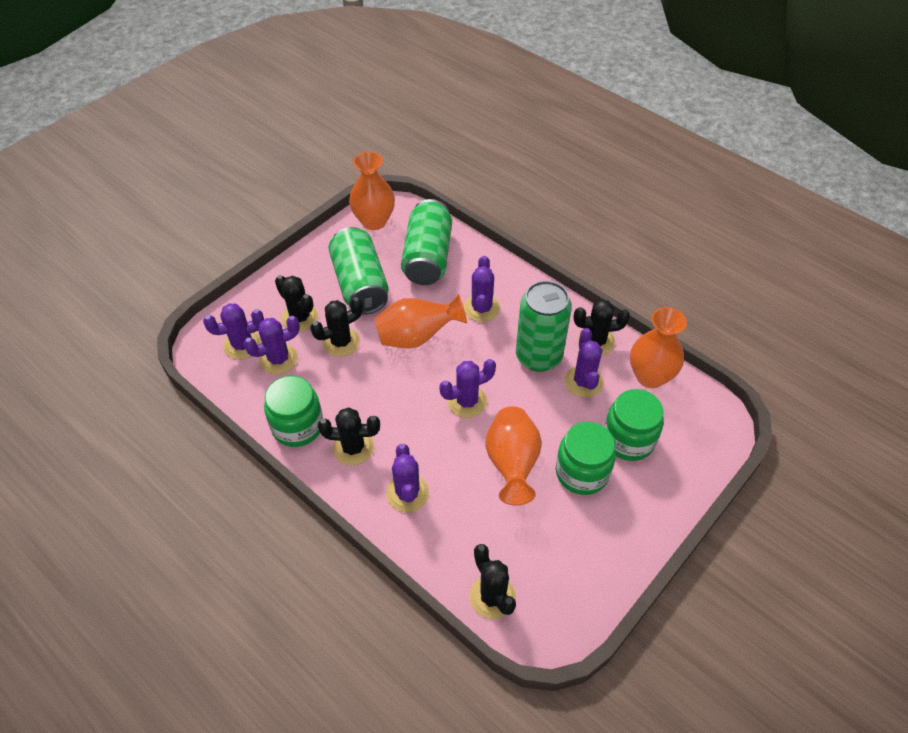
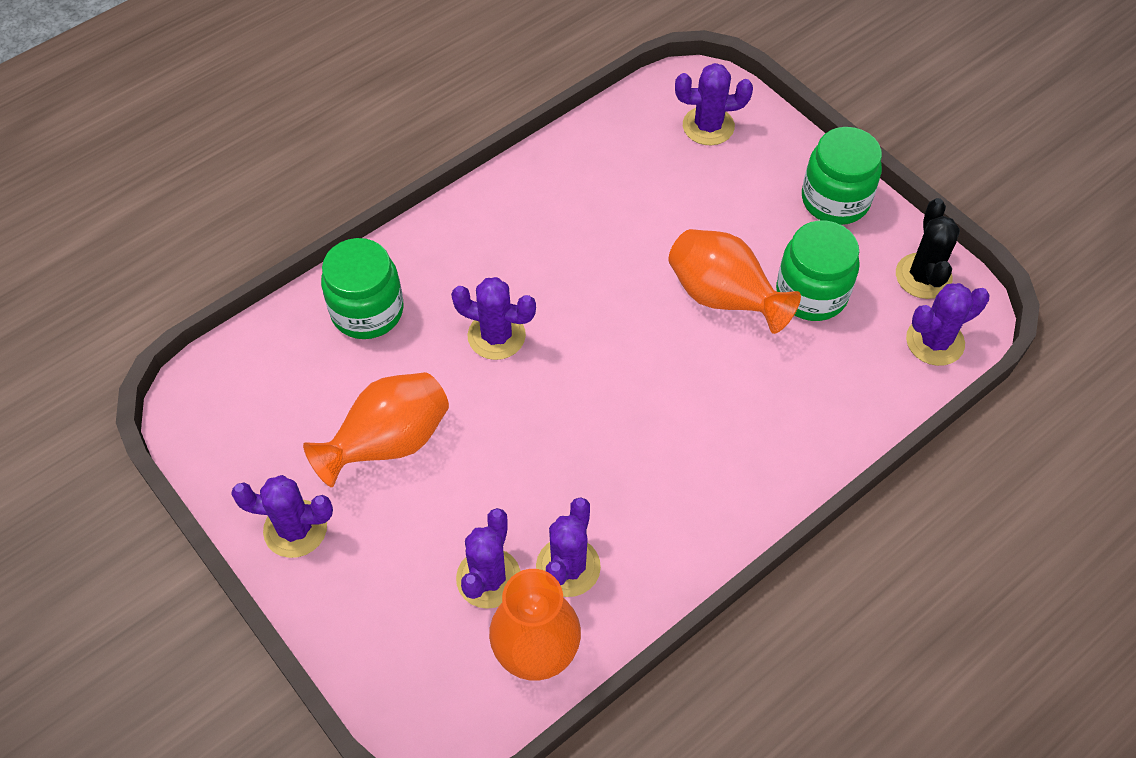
black cactus: 5 -> 1
green can: 3 -> 0
orange vase: 4 -> 3

